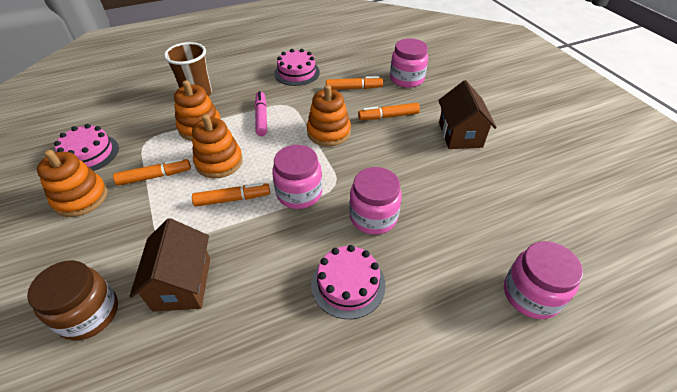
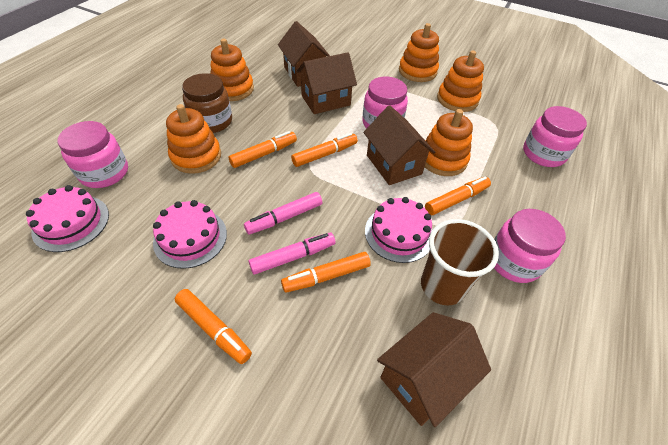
brown house: 2 -> 4
orange marker: 4 -> 5
orange stacking toy: 4 -> 5
pink marker: 1 -> 2

